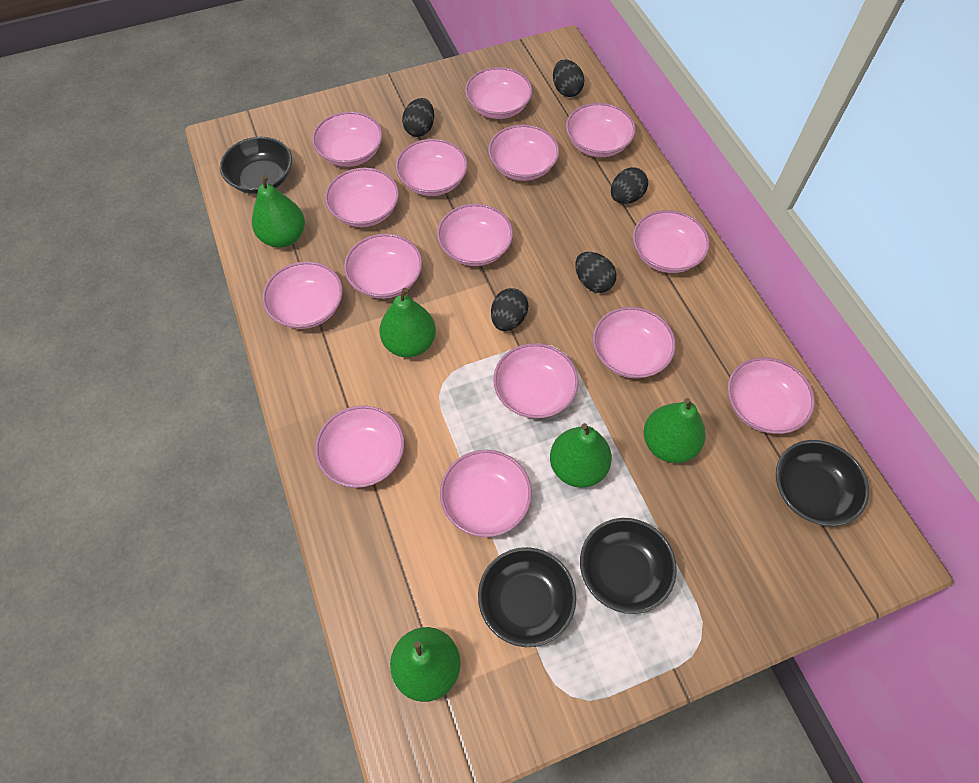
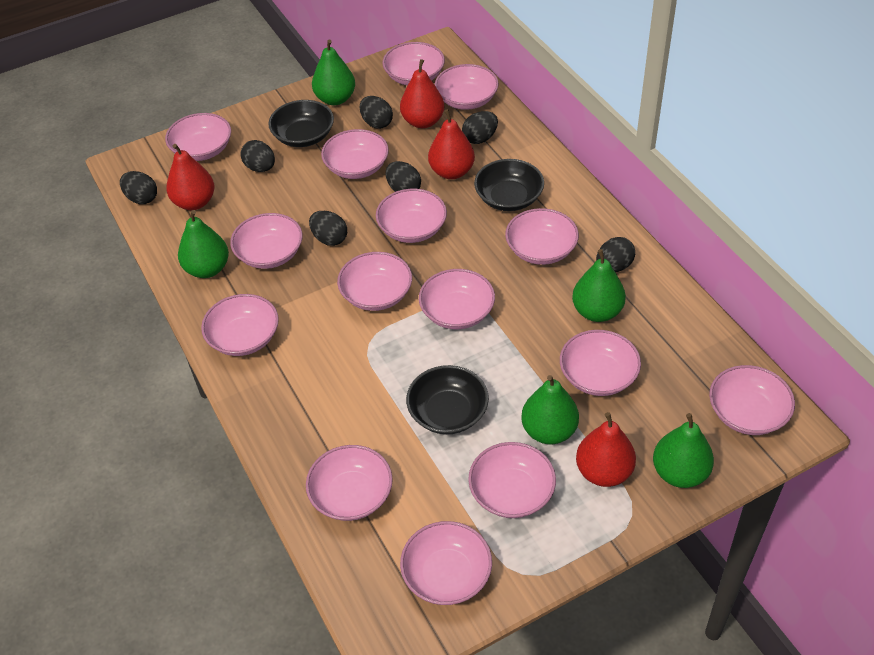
black bowl: 4 -> 3
black egg: 5 -> 7
red pear: 0 -> 4

